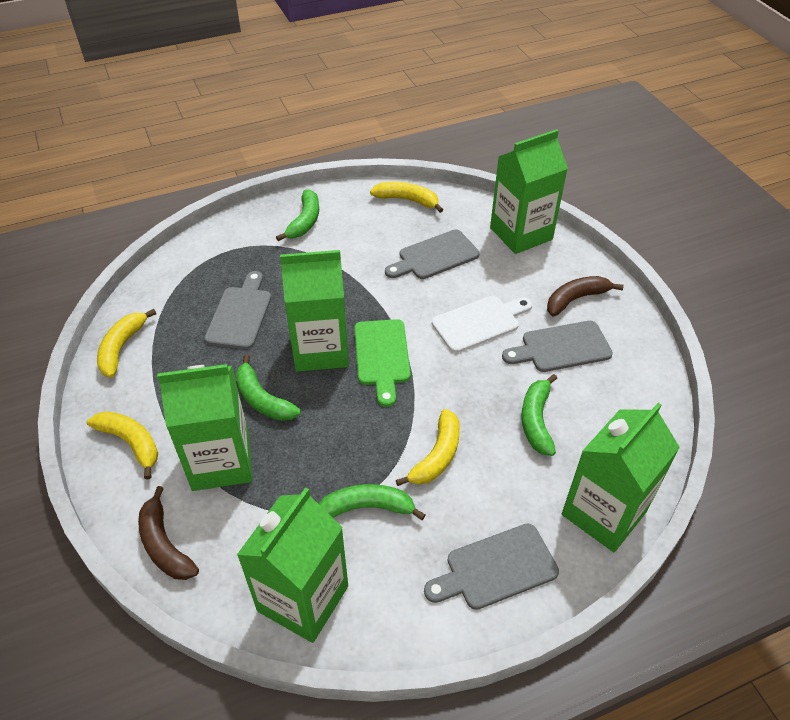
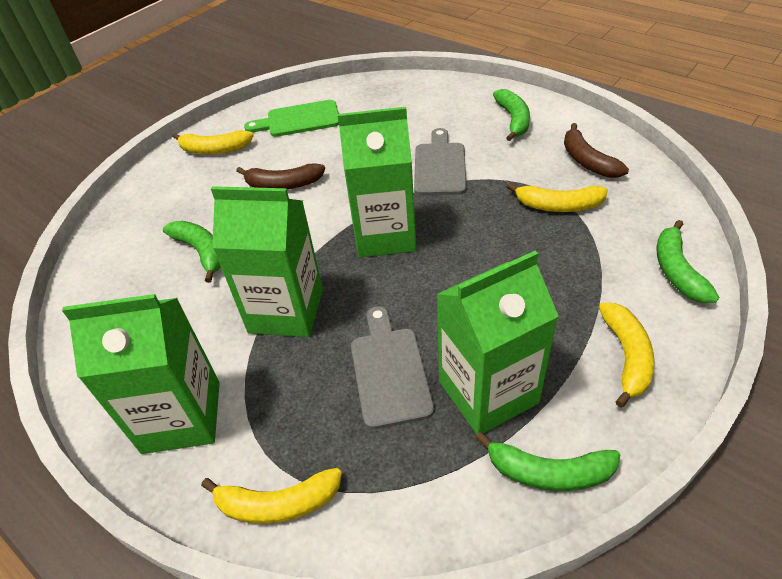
green carton: 5 -> 4
grey cutting board: 4 -> 2
white cutting board: 1 -> 0

